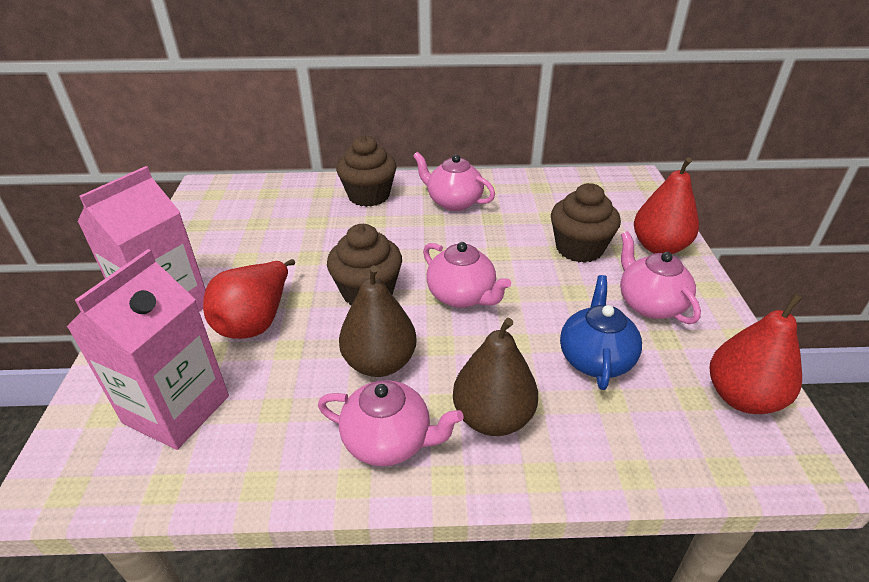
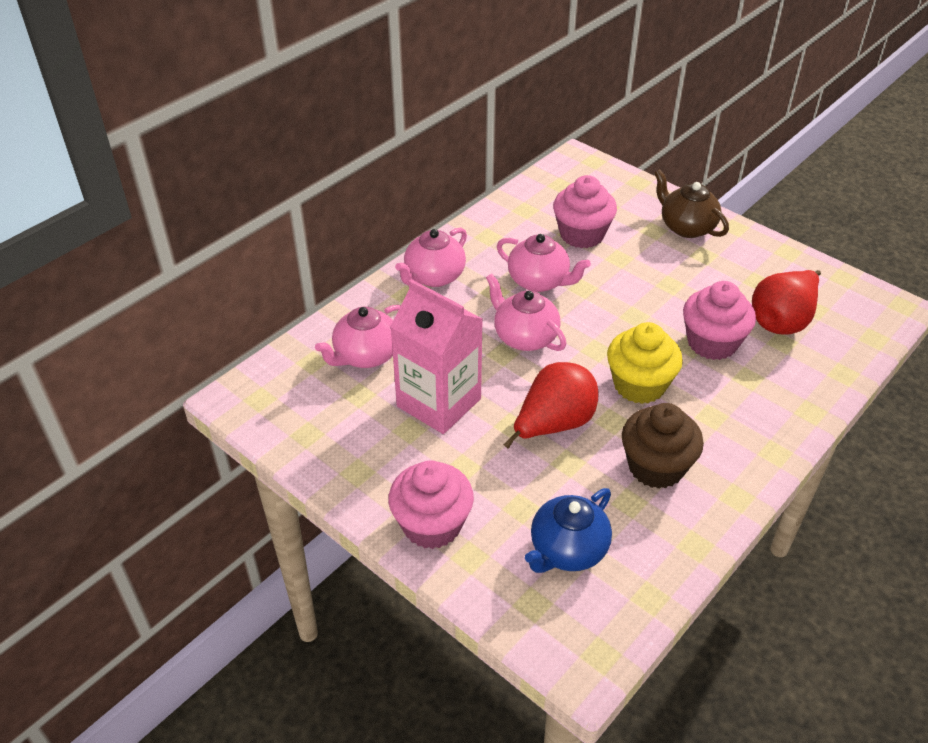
brown cupcake: 3 -> 1
brown pear: 2 -> 0
brown teapot: 0 -> 1
pink carton: 2 -> 1
pink cupcake: 0 -> 3
red pear: 3 -> 2
yellow cupcake: 0 -> 1

